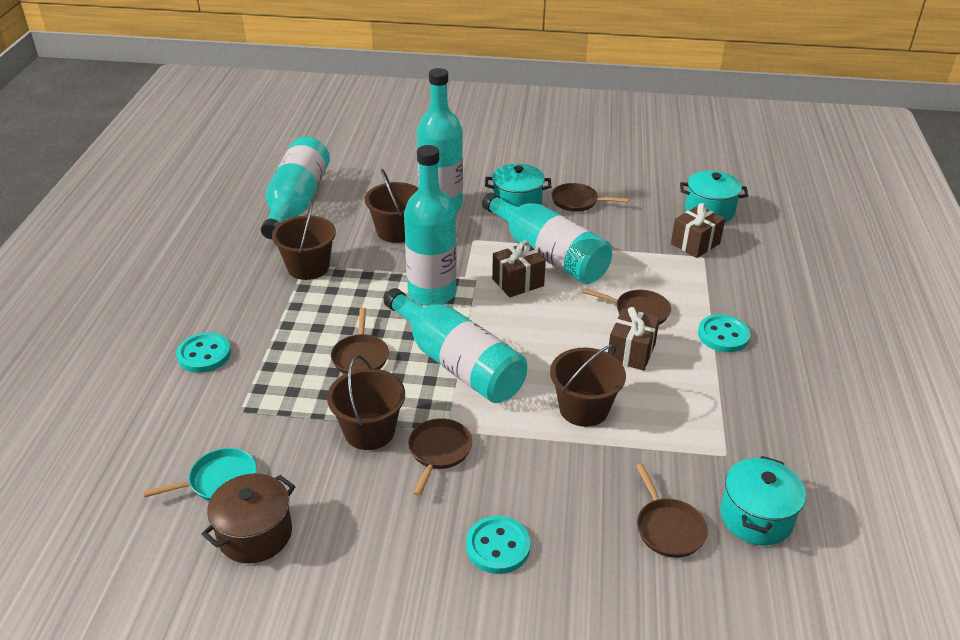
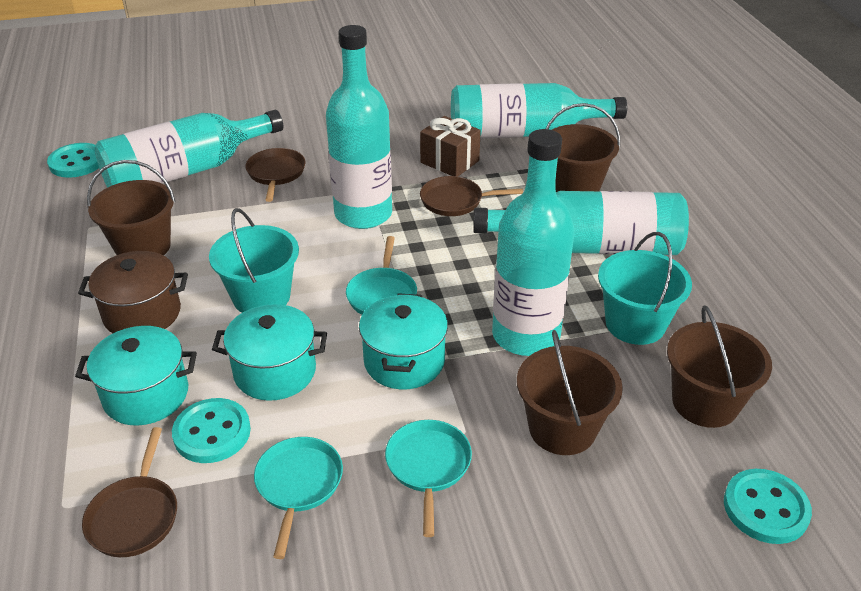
brown gift: 3 -> 1
brown pan: 5 -> 3
turquoise bucket: 0 -> 2
turquoise pan: 1 -> 3

